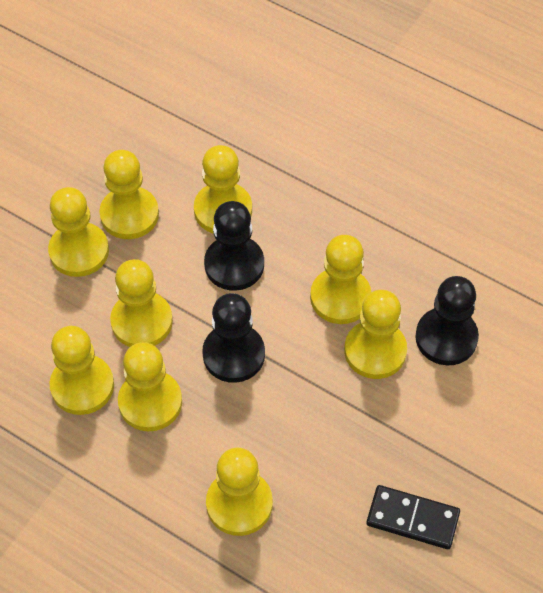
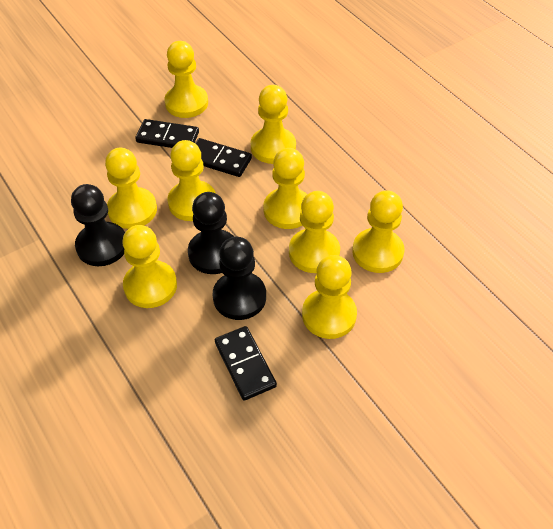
black domino: 1 -> 3

